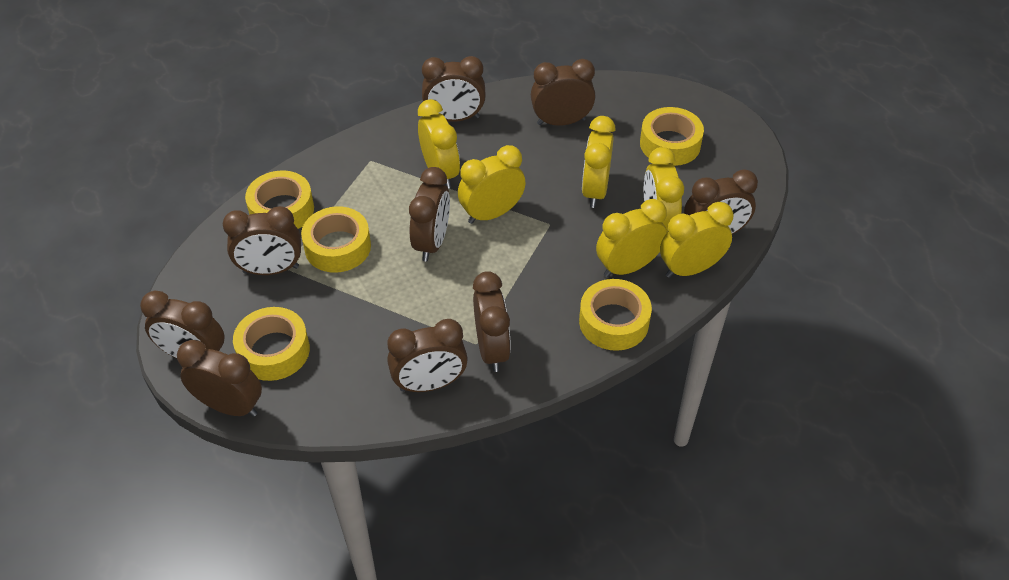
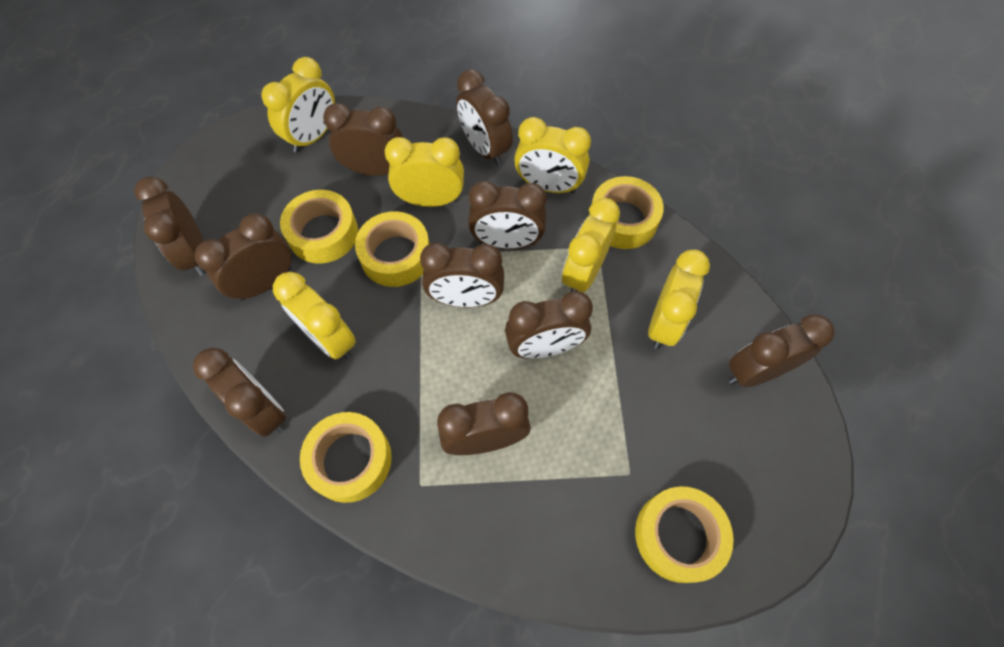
brown clock: 9 -> 10

